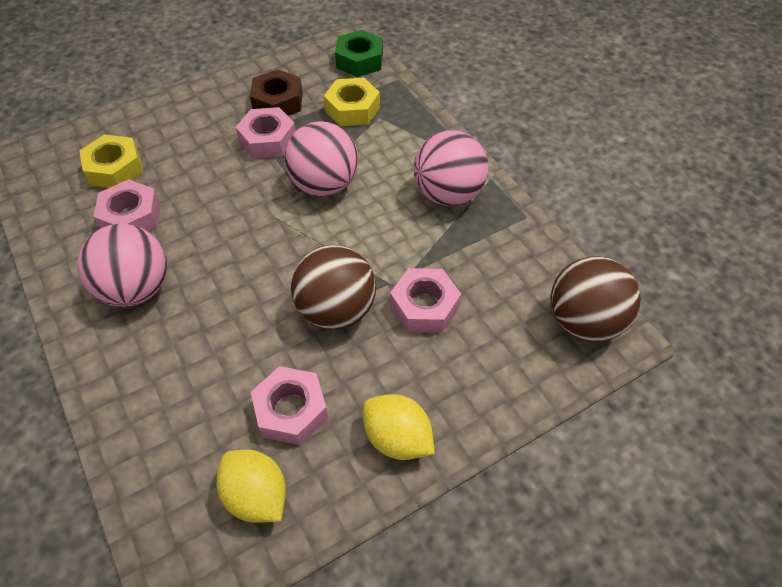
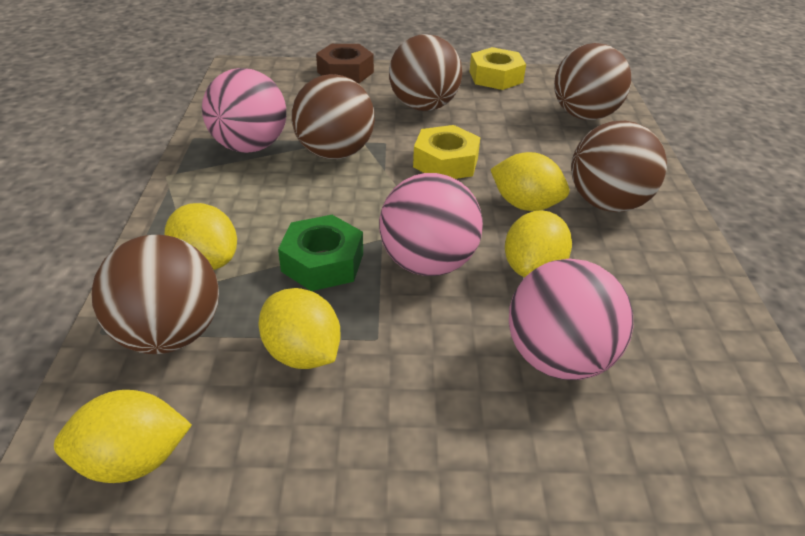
brown ball: 2 -> 5
pink nut: 4 -> 0
yellow lemon: 2 -> 5

